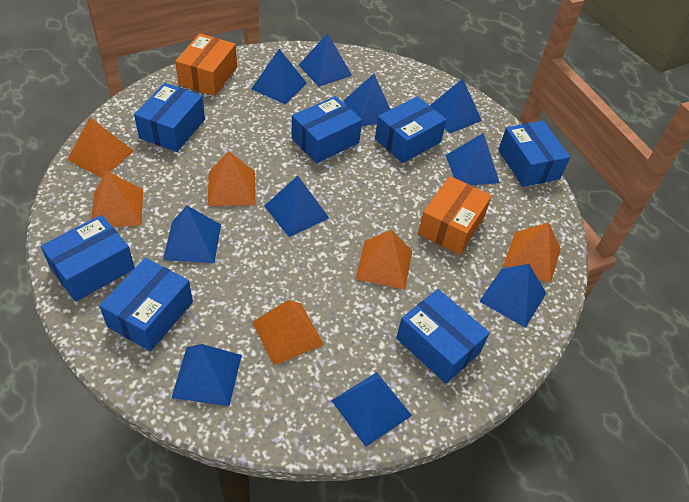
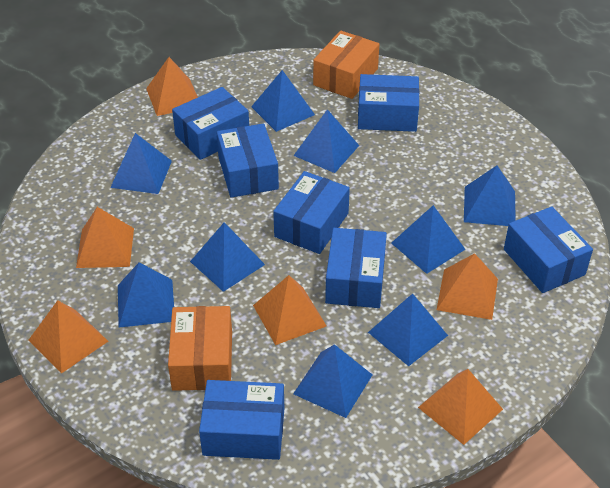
blue pyramid: 10 -> 9

